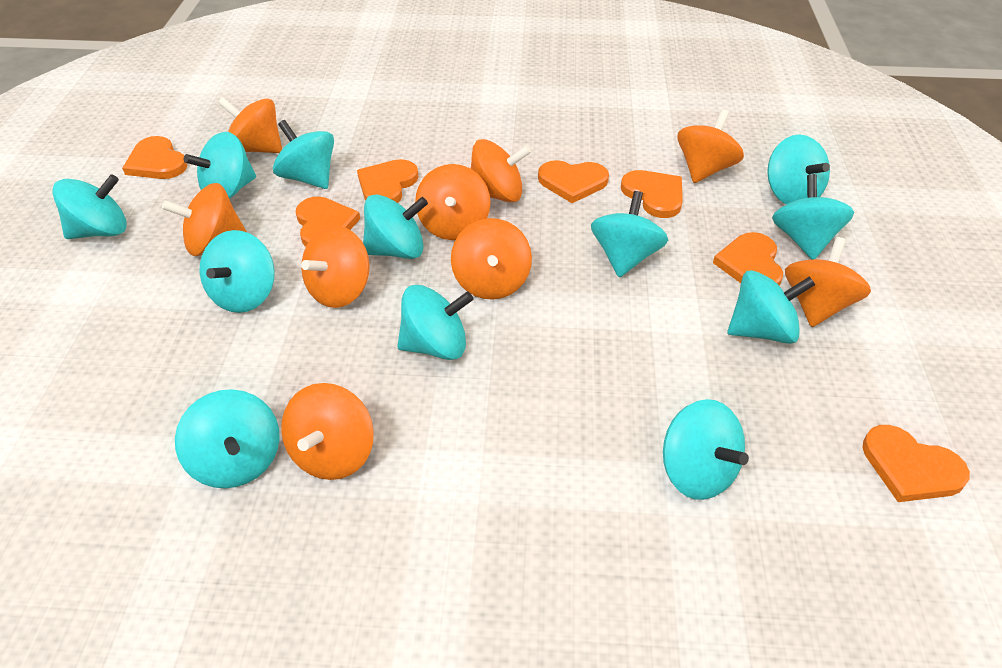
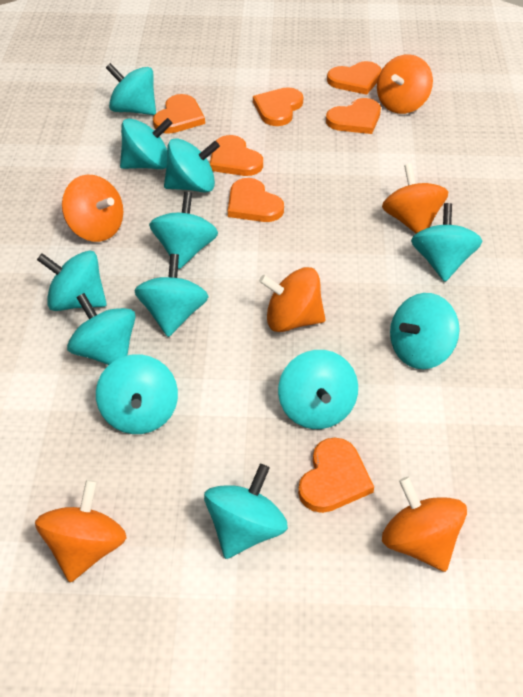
orange spinning top: 9 -> 6

